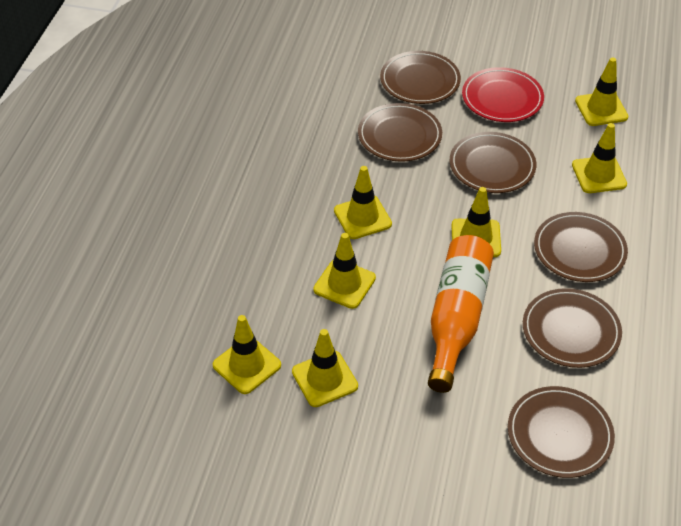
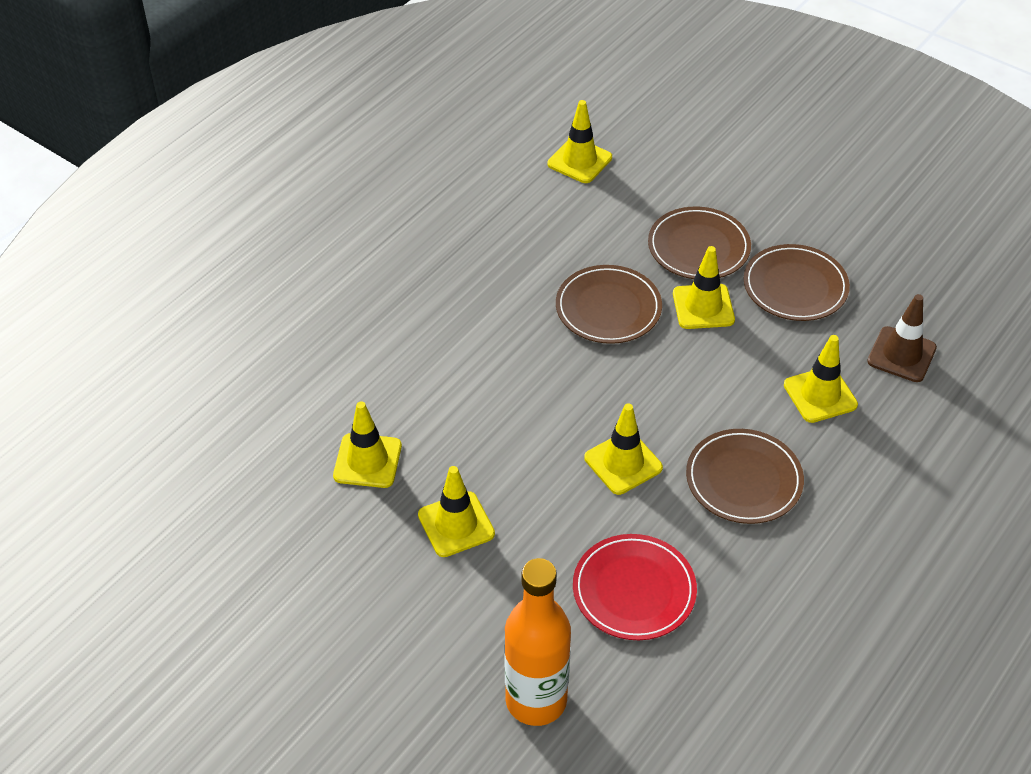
brown plate: 6 -> 4
brown traffic cone: 0 -> 1
yellow traffic cone: 7 -> 6

